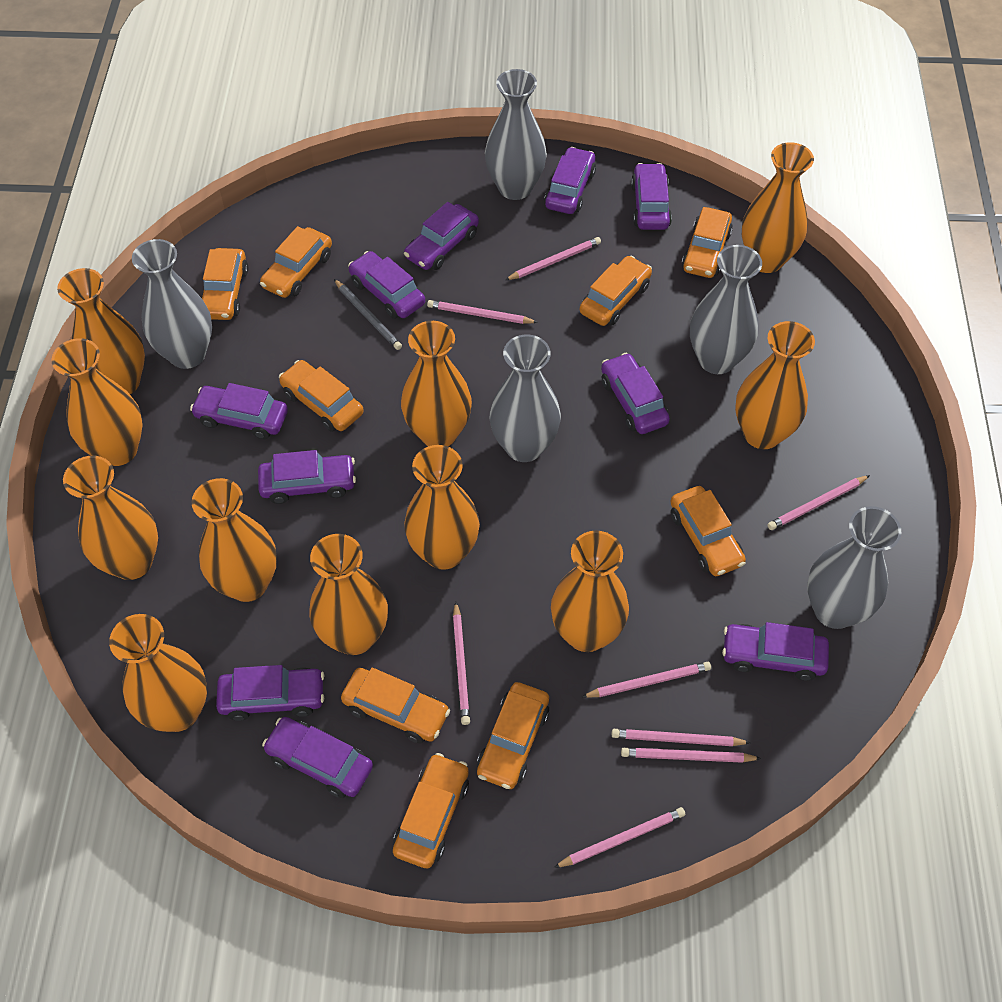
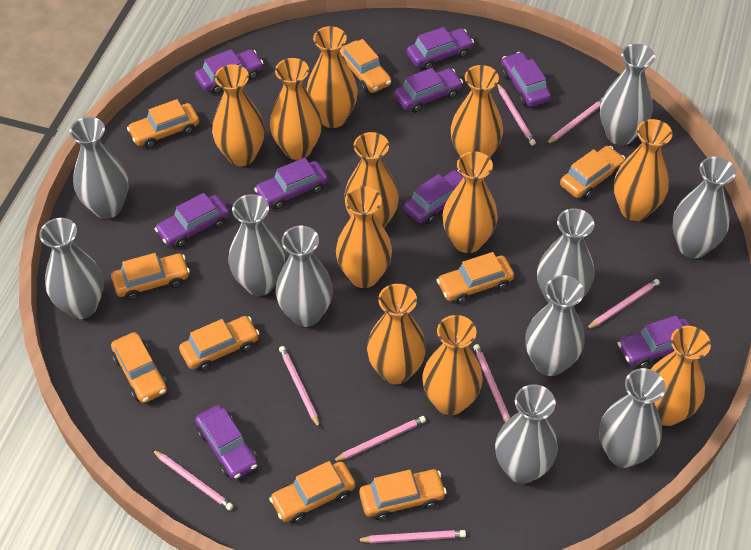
grey pencil: 1 -> 0
grey vase: 5 -> 10
purple car: 10 -> 9

